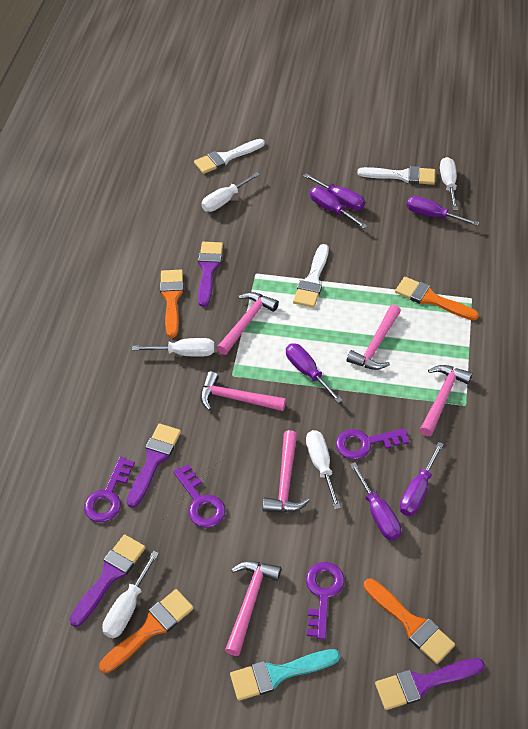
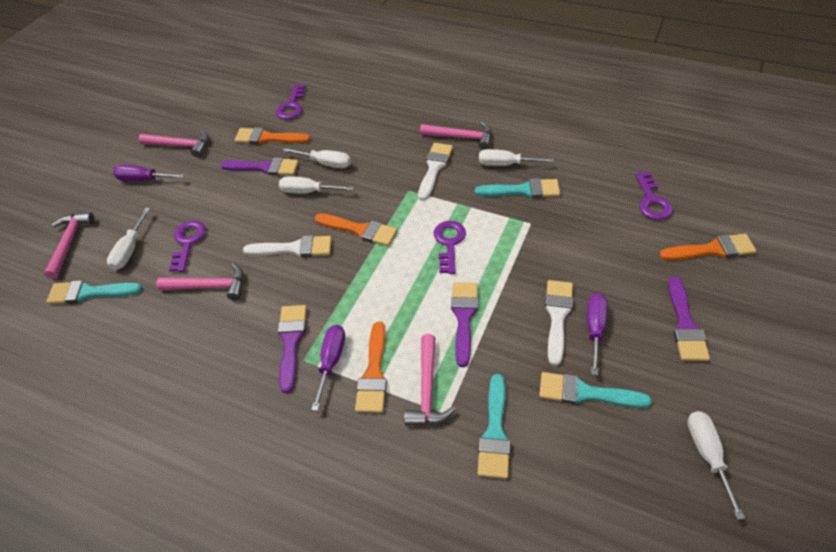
pink hammer: 6 -> 5
purple screwdriver: 6 -> 3
turquoise brush: 1 -> 4

